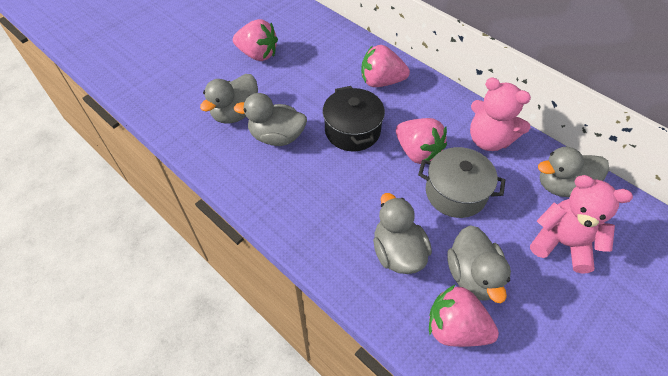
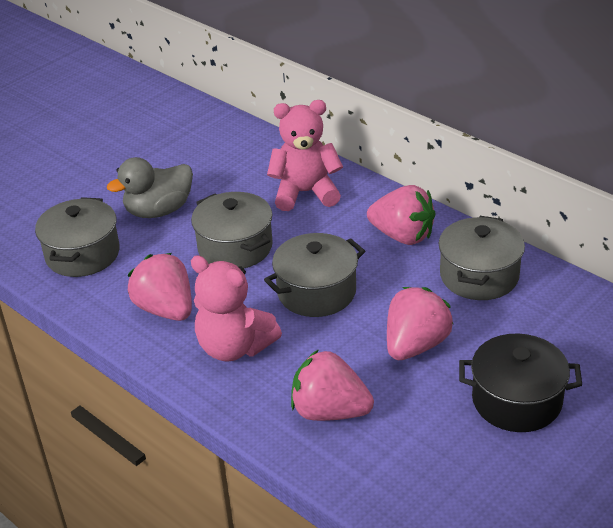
grey duck: 5 -> 1
grey pot: 1 -> 4

